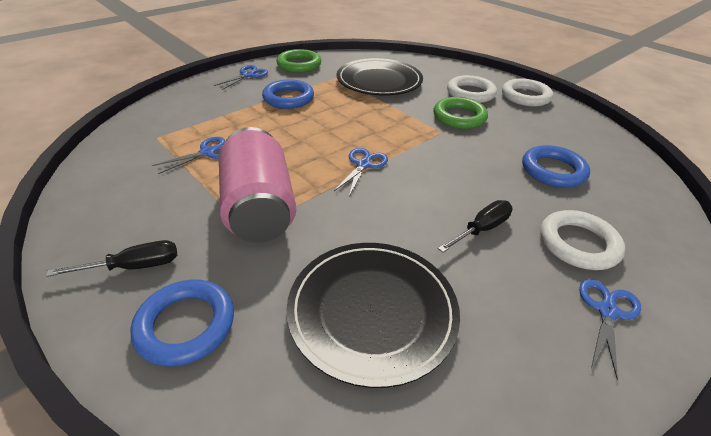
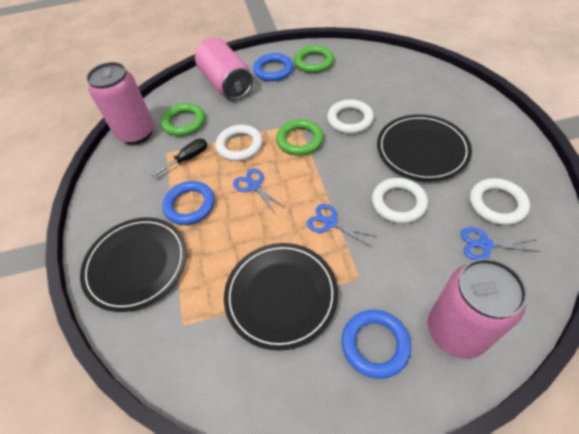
black plate: 2 -> 3
black screwdriver: 2 -> 1
blue scissors: 4 -> 3
green ring: 2 -> 3
pink can: 1 -> 3
white ring: 3 -> 4

